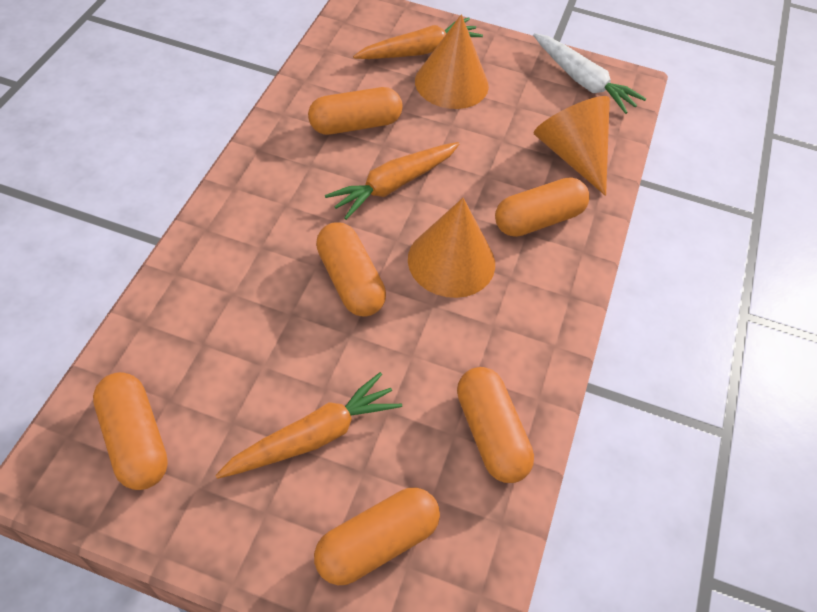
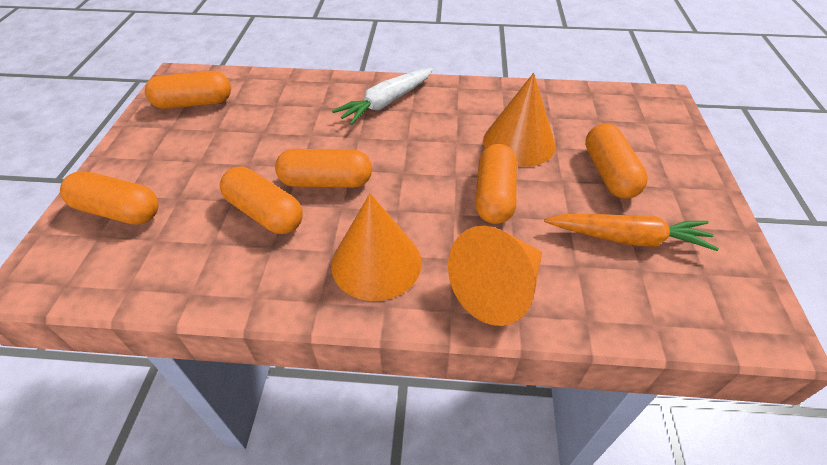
orange carrot: 3 -> 1

